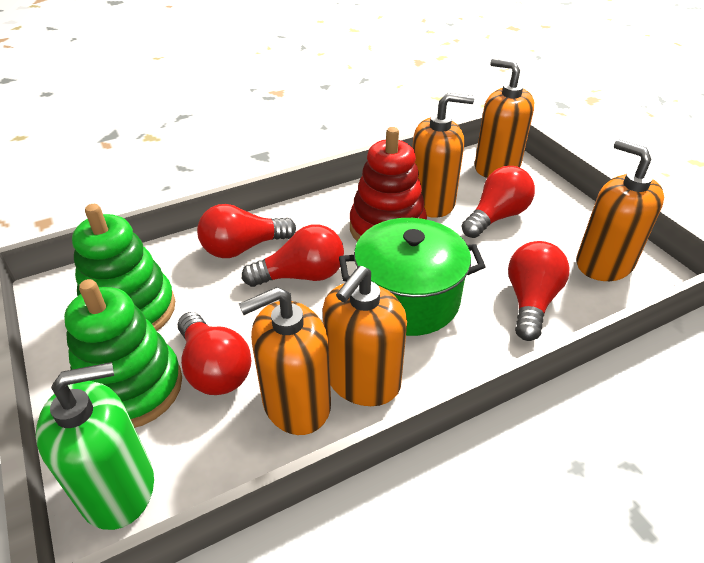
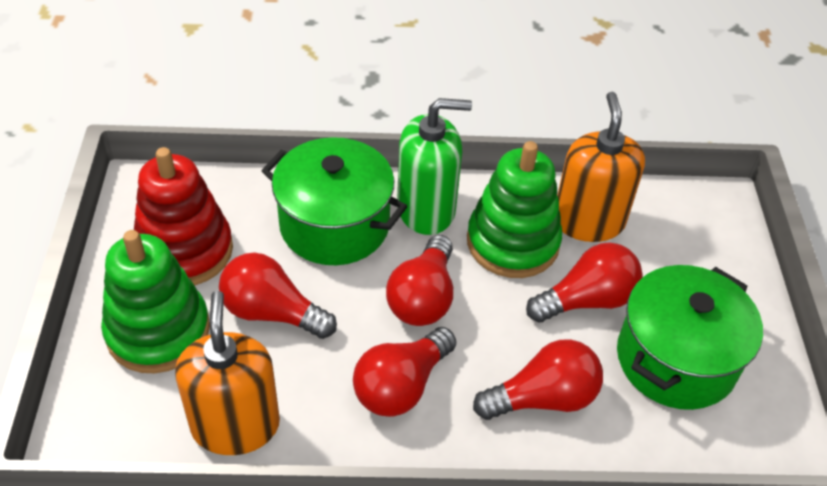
green pot: 1 -> 2
orange soap dispenser: 5 -> 2

